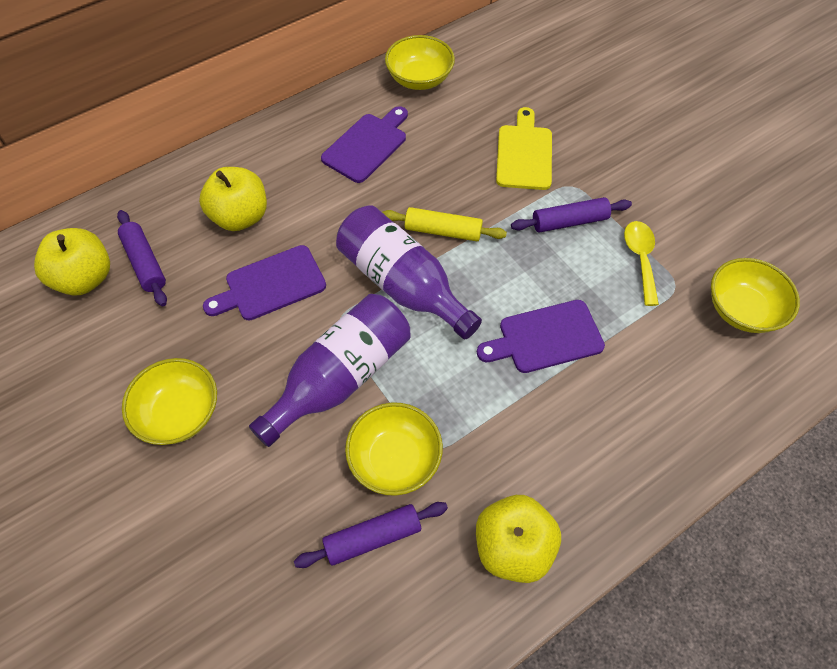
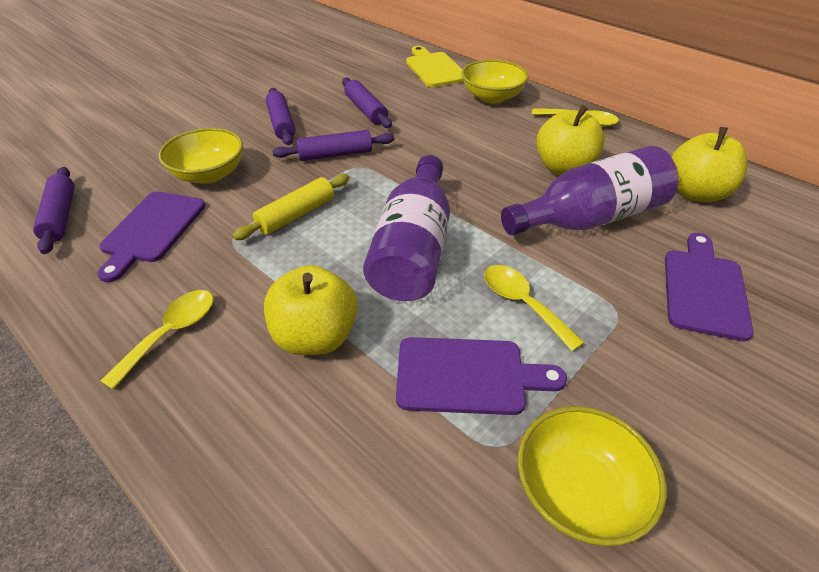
purple rolling pin: 3 -> 4
yellow bowl: 4 -> 3
yellow spoon: 1 -> 3

